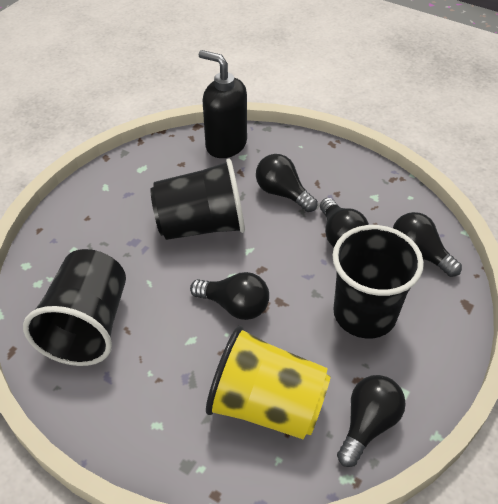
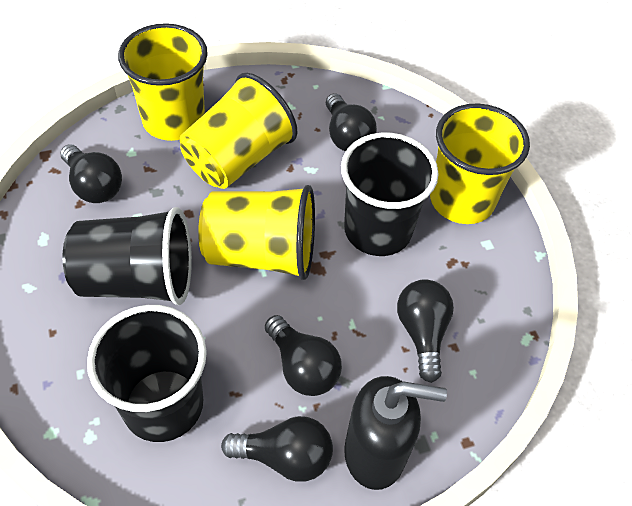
yellow cup: 1 -> 4

